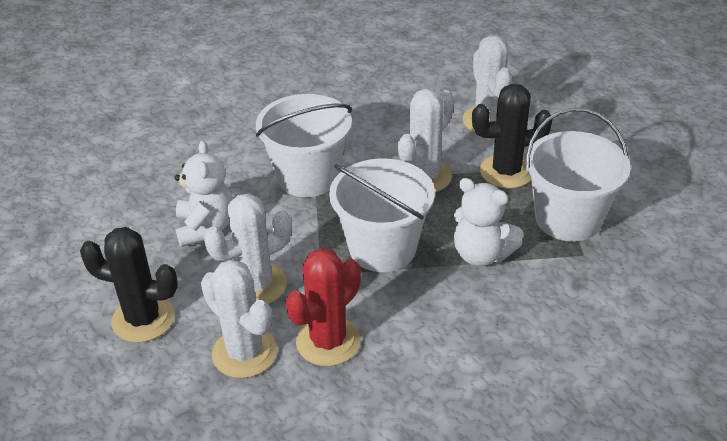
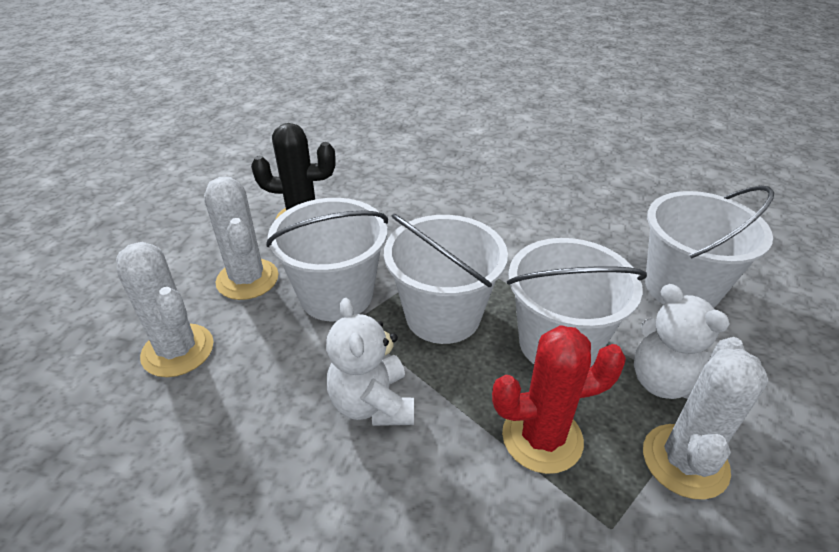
black cactus: 2 -> 1
white bucket: 3 -> 4
white cactus: 4 -> 3

